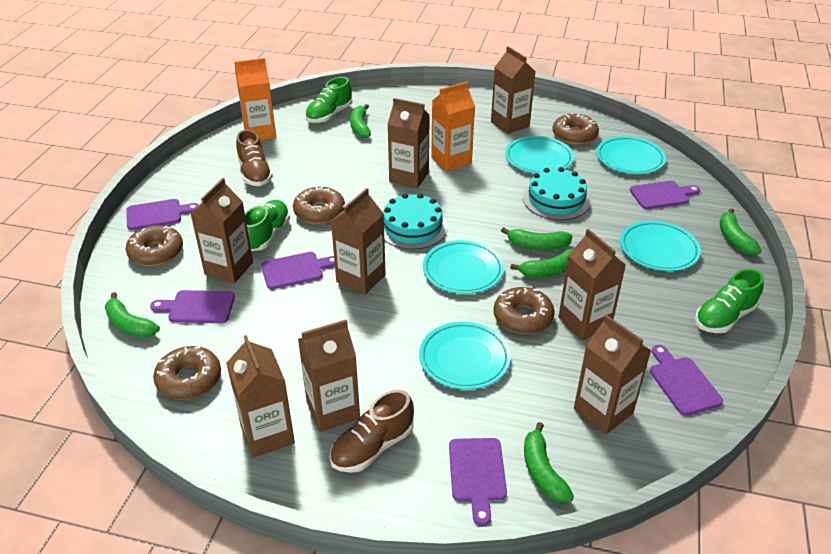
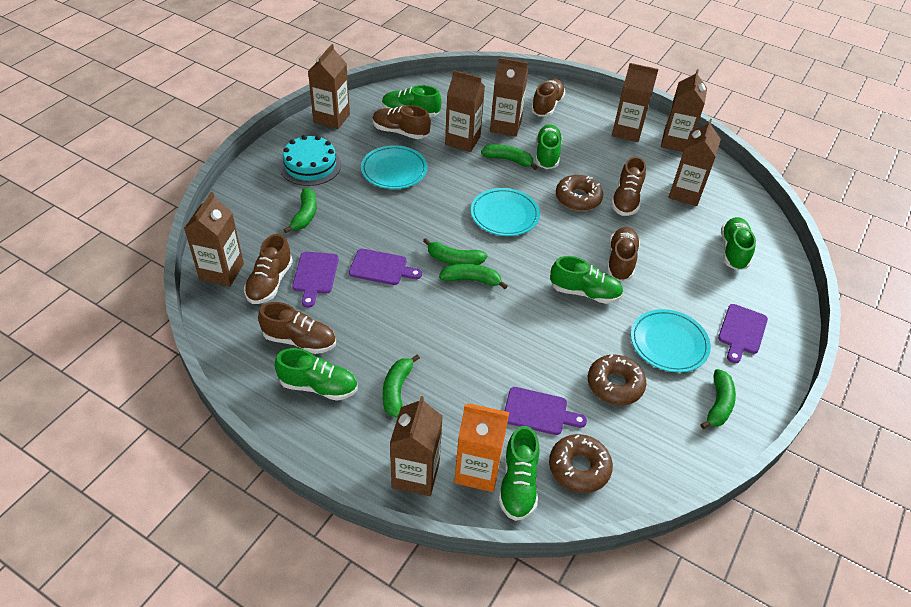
brown donut: 5 -> 3
brown shoe: 2 -> 6
green shoe: 3 -> 6
orange carton: 2 -> 1
purple cutting board: 6 -> 4
turquoise cake: 2 -> 1
turquoise plate: 5 -> 3

